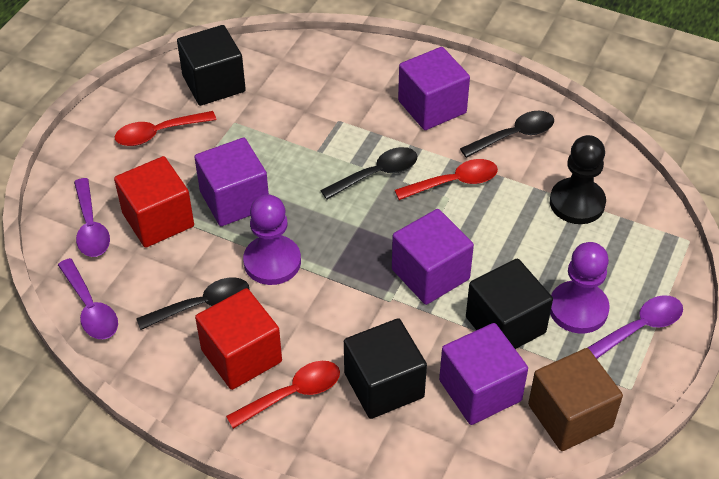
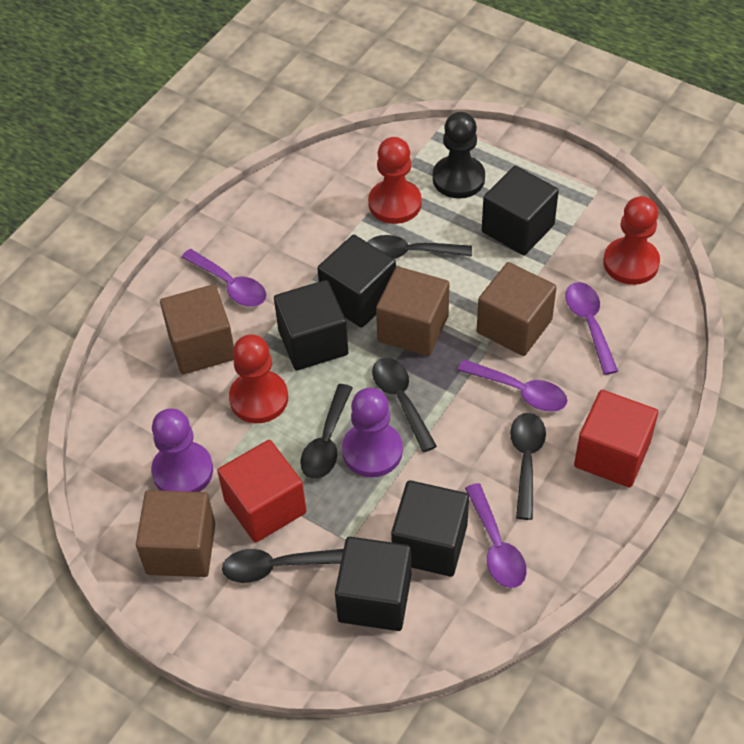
black cube: 3 -> 5
black spoon: 3 -> 5
brown cube: 1 -> 4
purple cube: 4 -> 0
purple spoon: 3 -> 4
red pawn: 0 -> 3
red spoon: 3 -> 0

